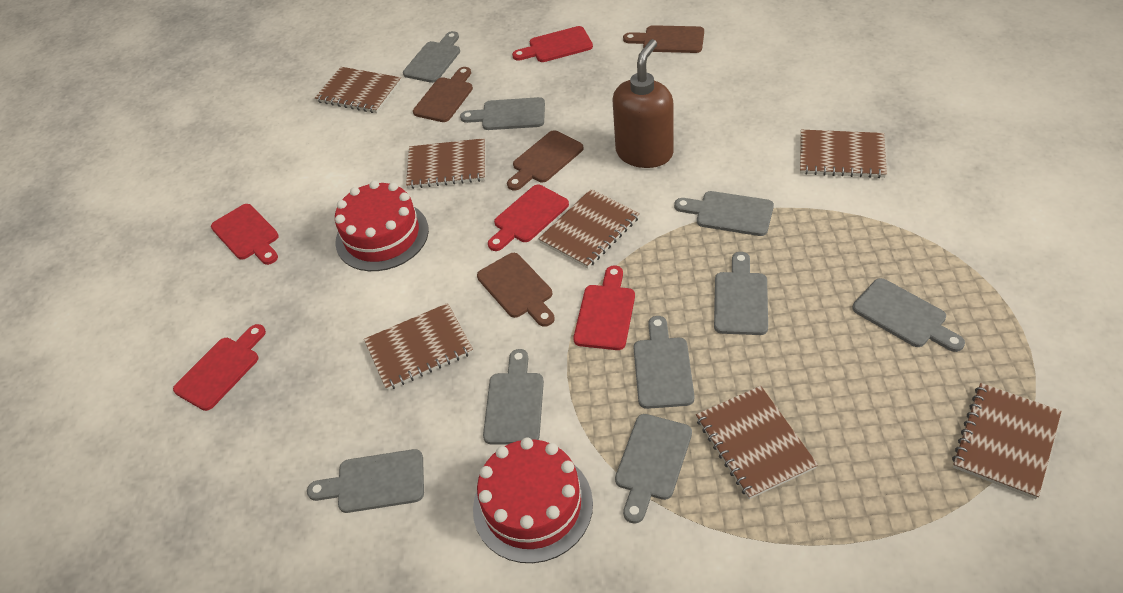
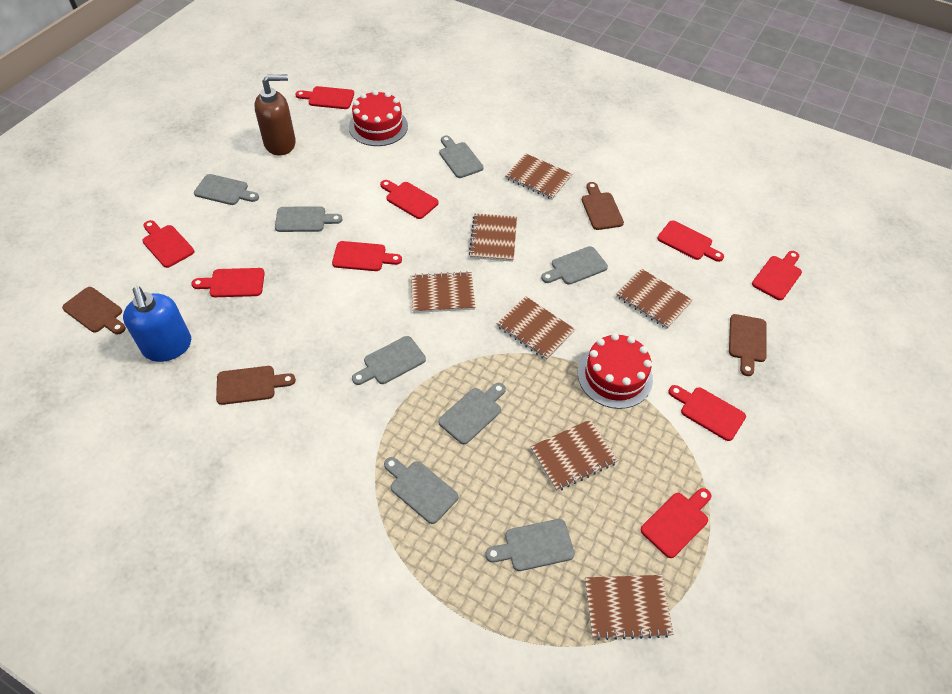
blue soap dispenser: 0 -> 1
grey cutting board: 9 -> 8
red cutting board: 5 -> 9

